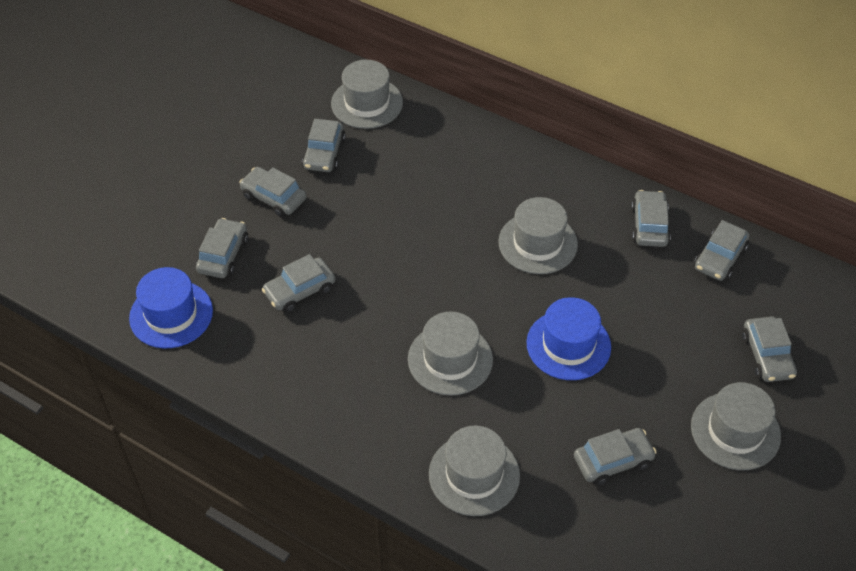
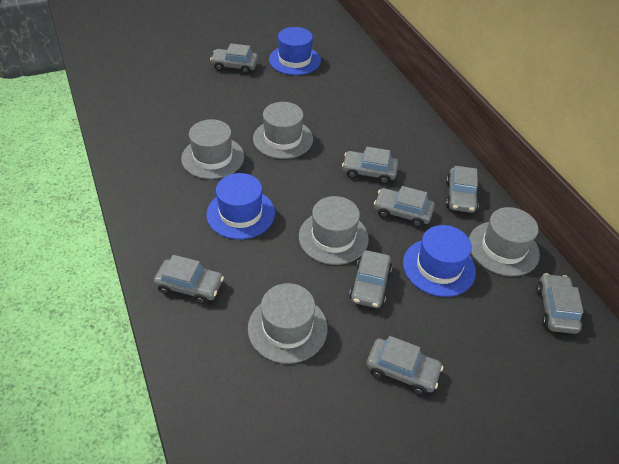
blue hat: 2 -> 3

